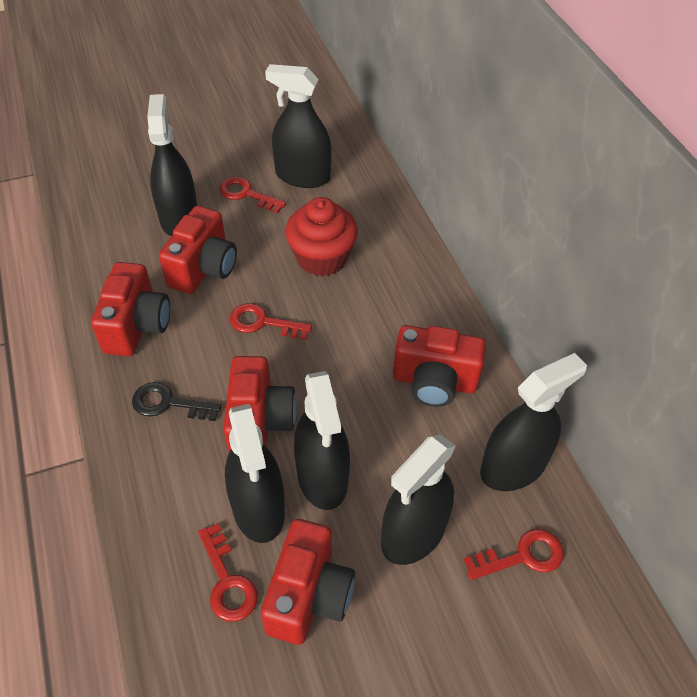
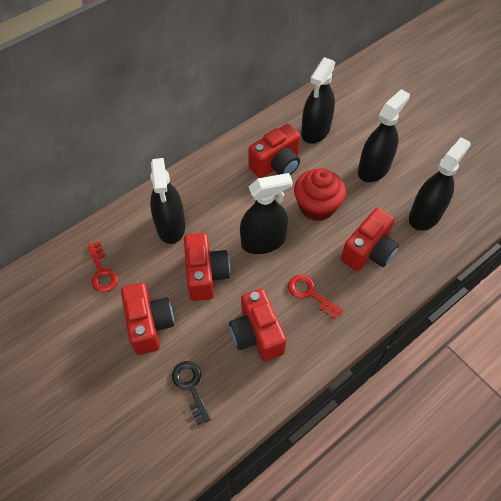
black spray bottle: 6 -> 5
red key: 4 -> 2

